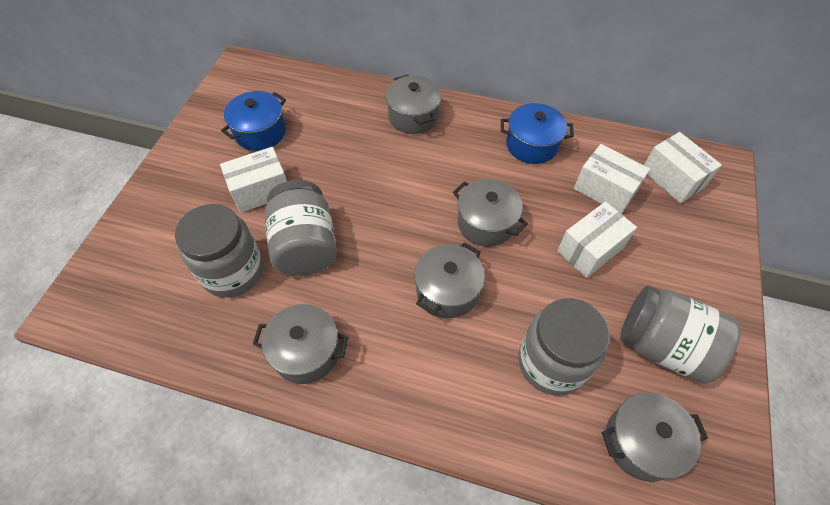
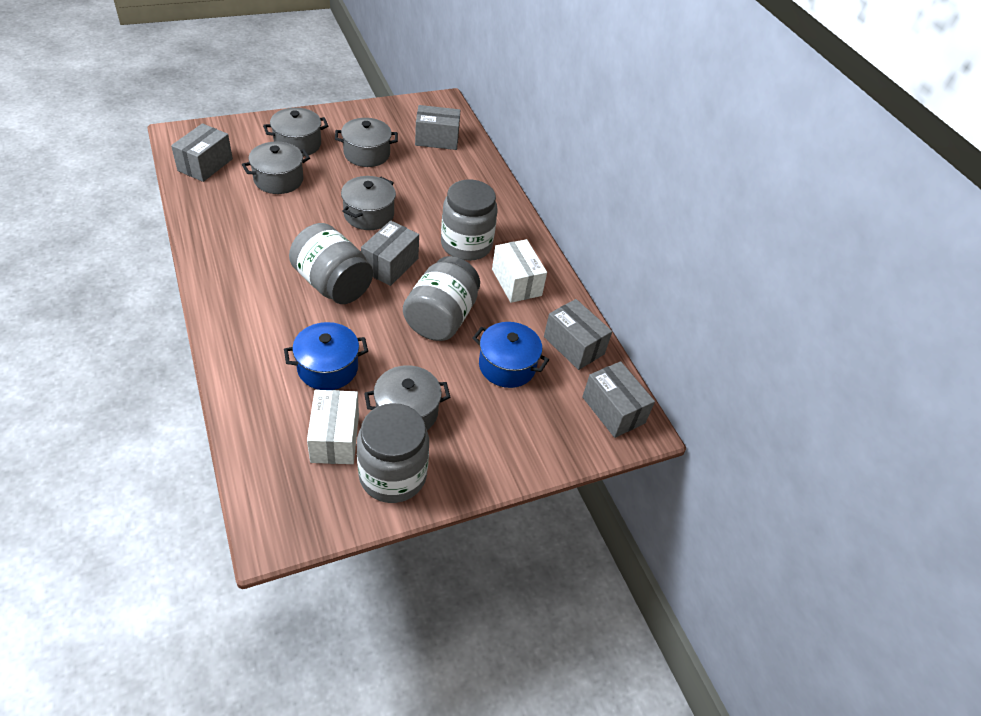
grey box: 0 -> 5
white box: 4 -> 2

